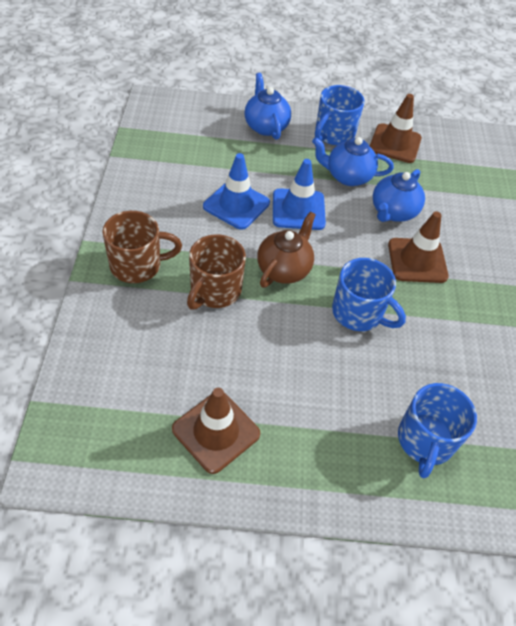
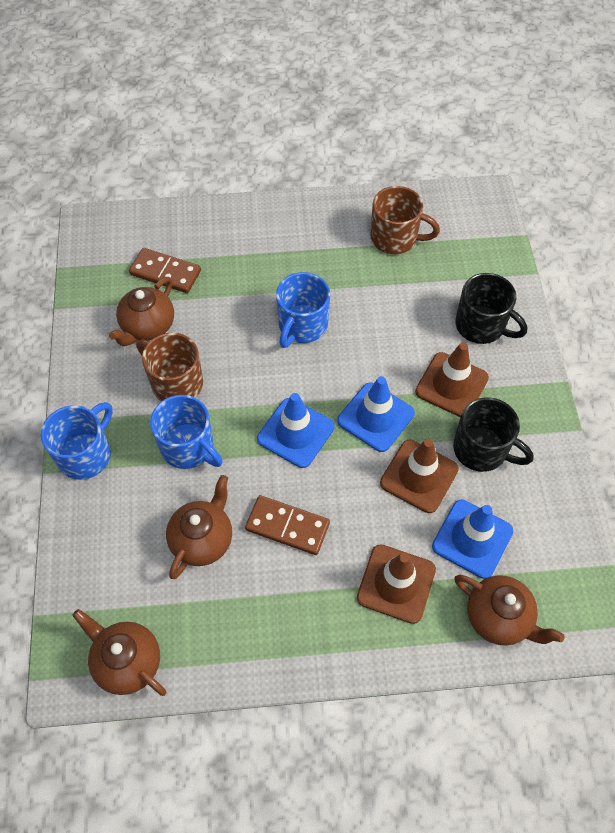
black mug: 0 -> 2
blue teapot: 3 -> 0
blue traffic cone: 2 -> 3
brown domino: 0 -> 2
brown teapot: 1 -> 4

